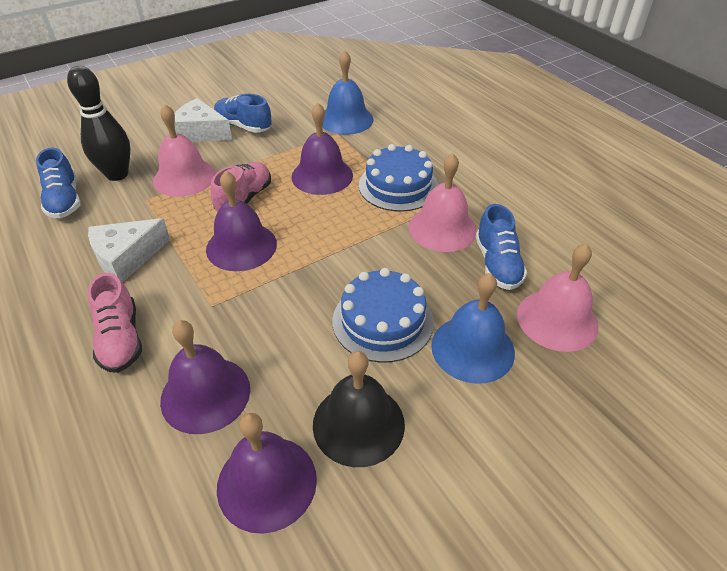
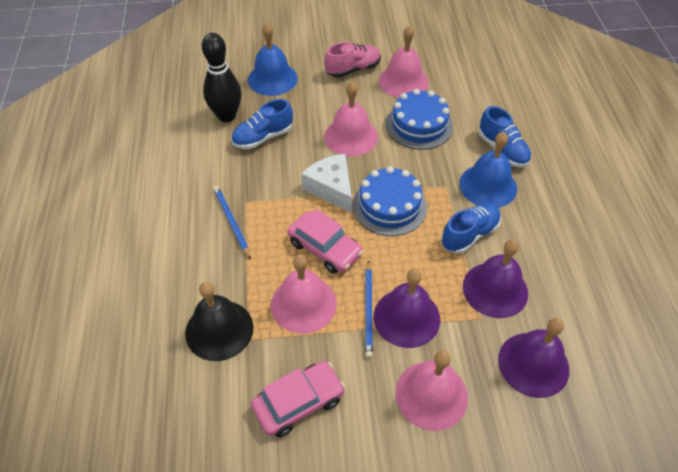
blue pencil: 0 -> 2
pink bell: 3 -> 4
pink car: 0 -> 2
pink shoe: 2 -> 1
purple bell: 4 -> 3
white cheese: 2 -> 1

